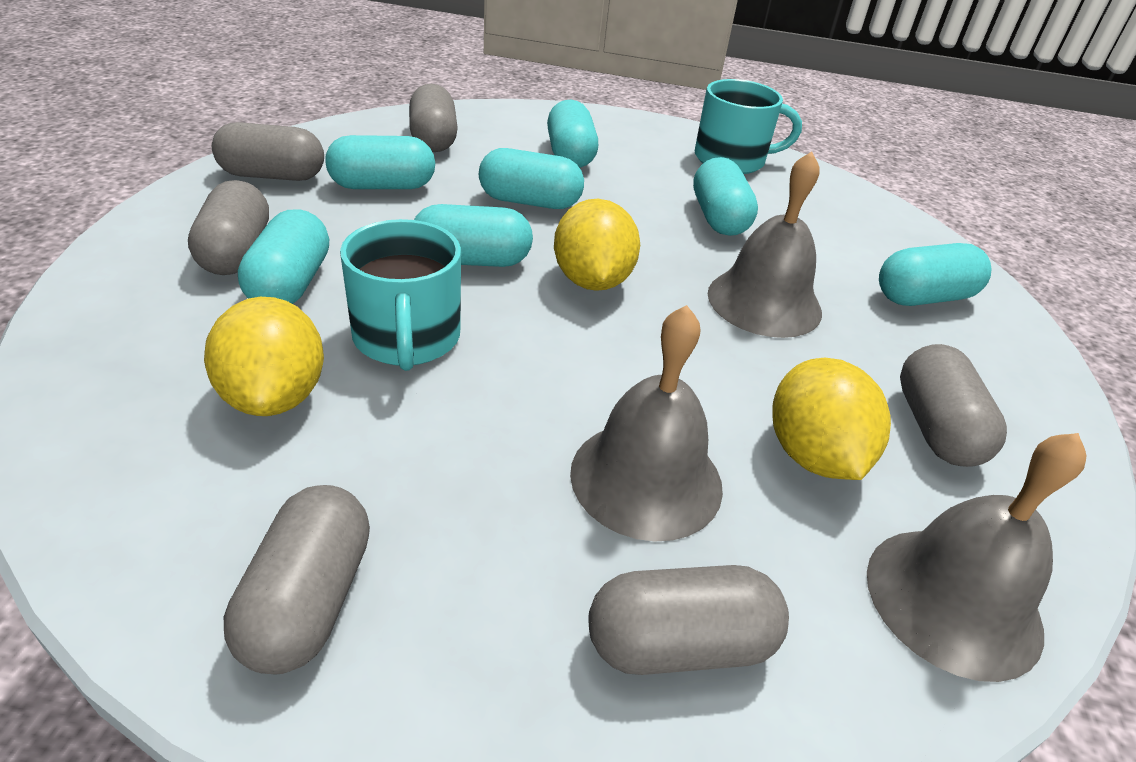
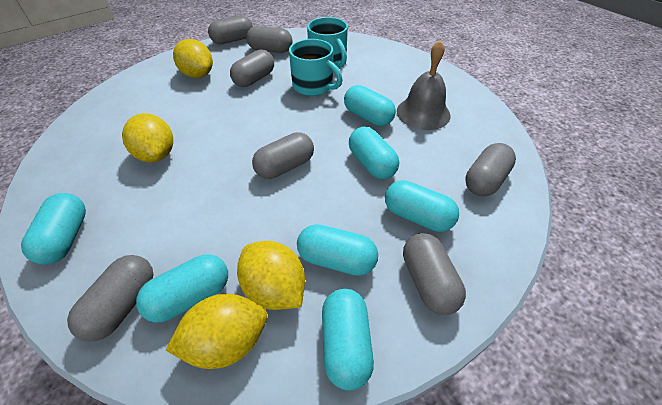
grey bell: 3 -> 1
grey capsule: 6 -> 7
yellow lemon: 3 -> 4

